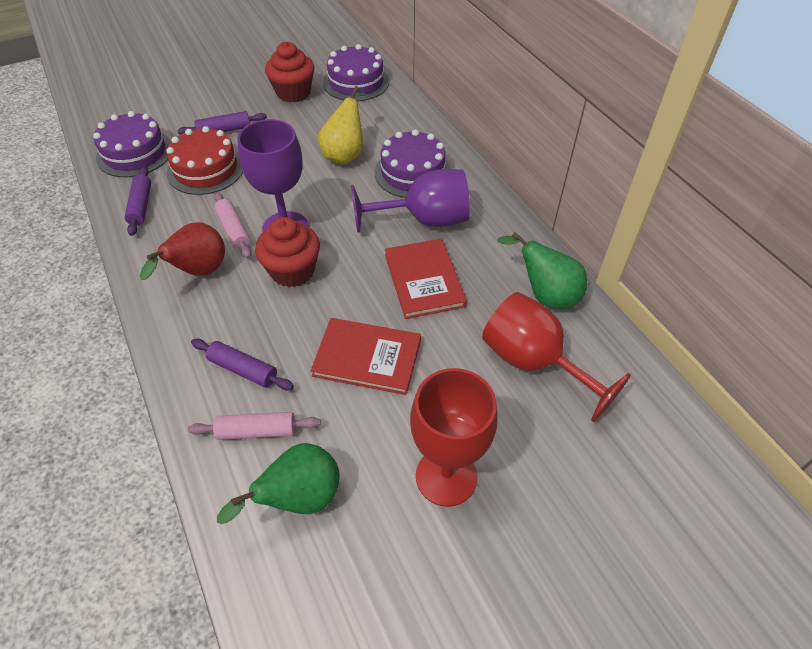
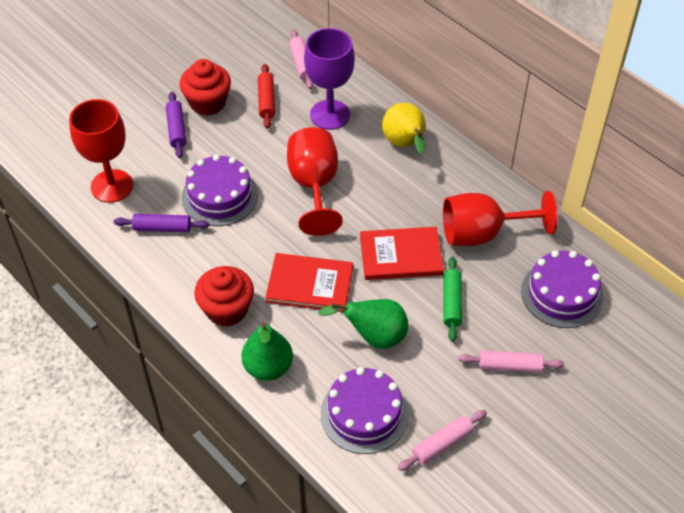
green rolling pin: 0 -> 1
pink rolling pin: 2 -> 3
purple goblet: 2 -> 1
purple rolling pin: 3 -> 2
red cake: 1 -> 0
red goblet: 2 -> 3
red pear: 1 -> 0
red rolling pin: 0 -> 1

